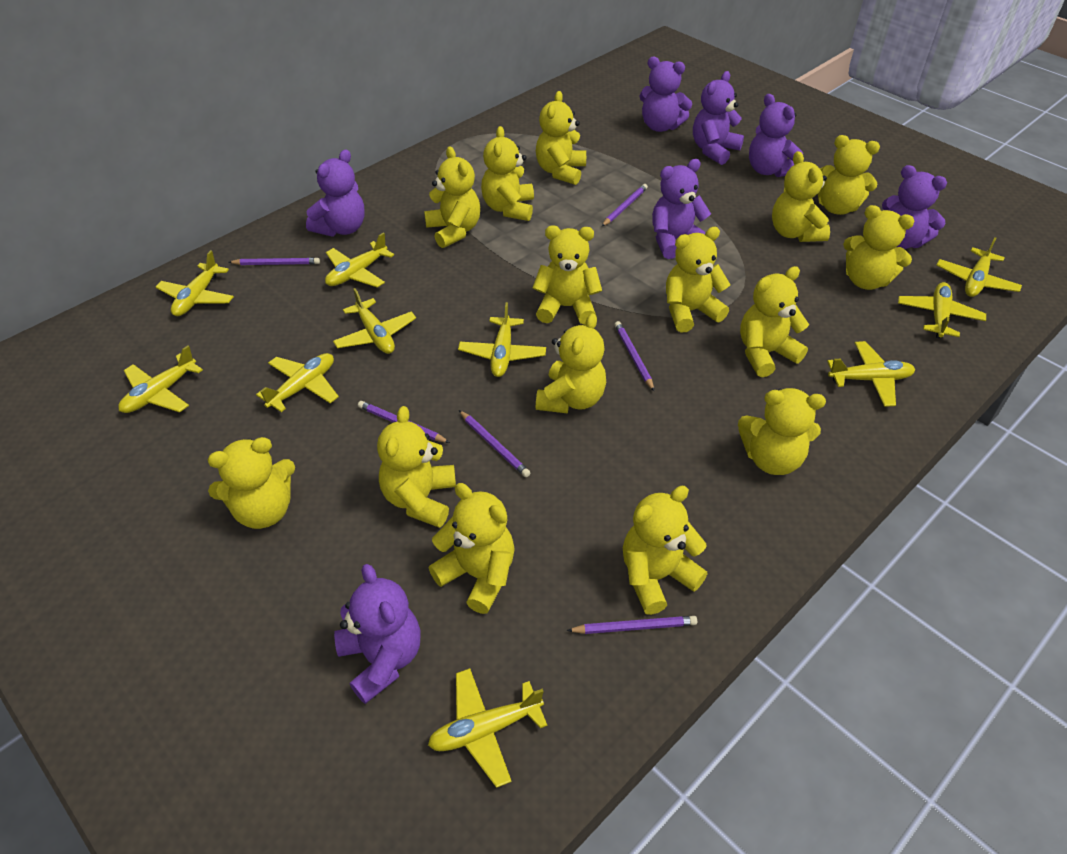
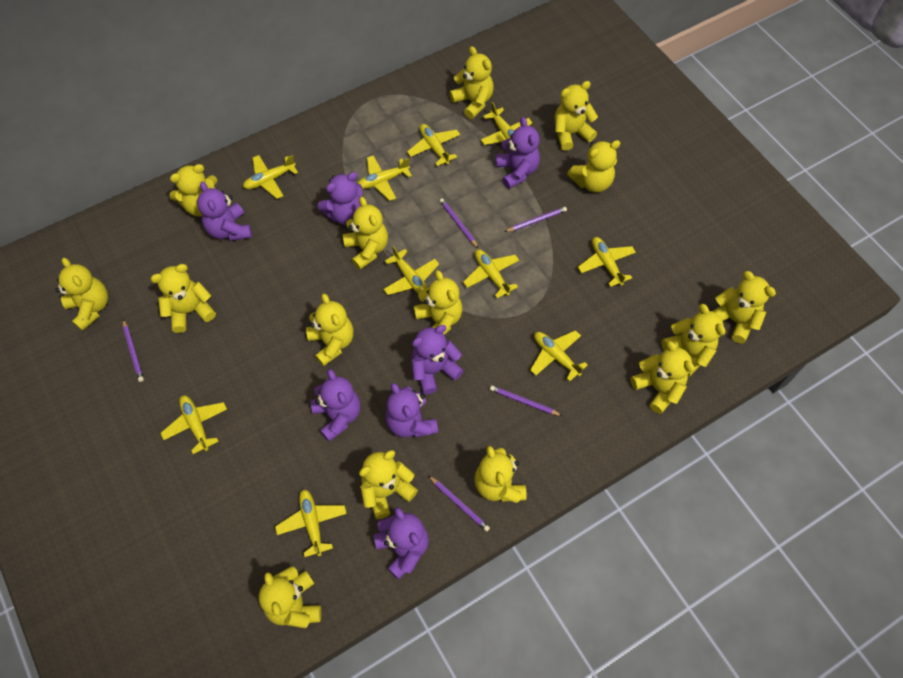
purple pencil: 6 -> 5

